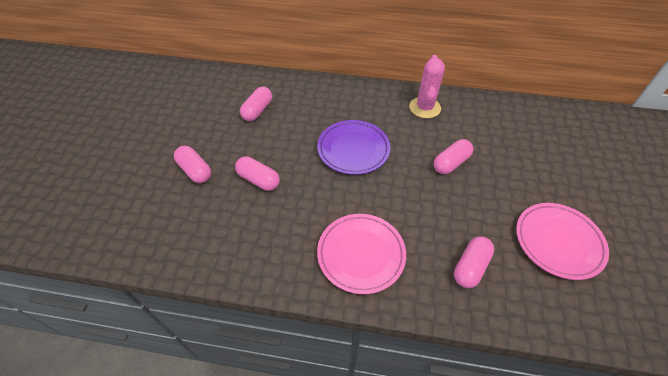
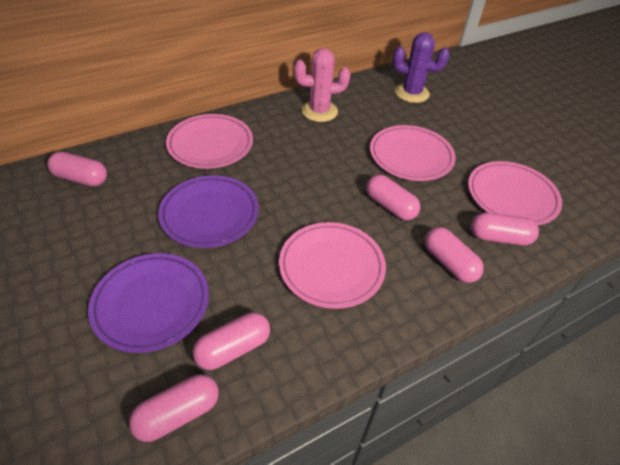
pink capsule: 5 -> 6
pink plate: 2 -> 4
purple cactus: 0 -> 1
purple plate: 1 -> 2

